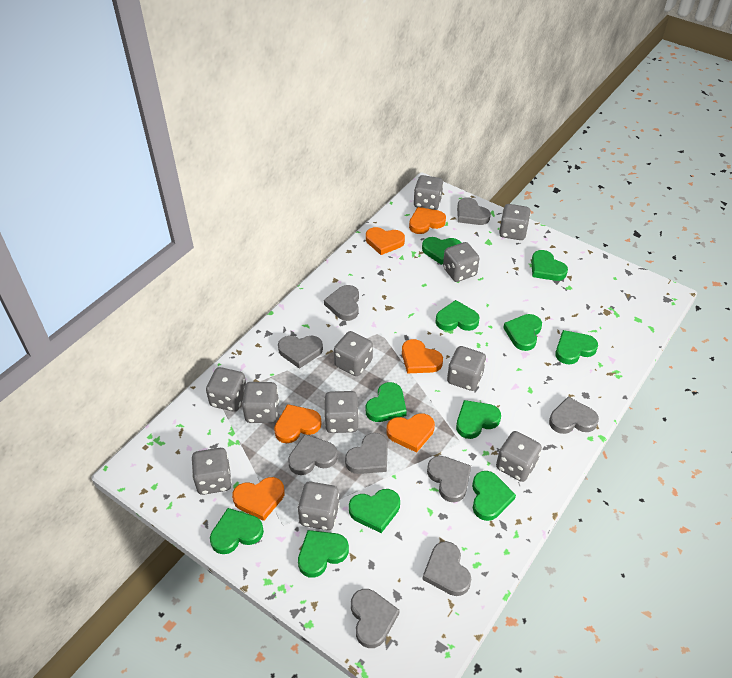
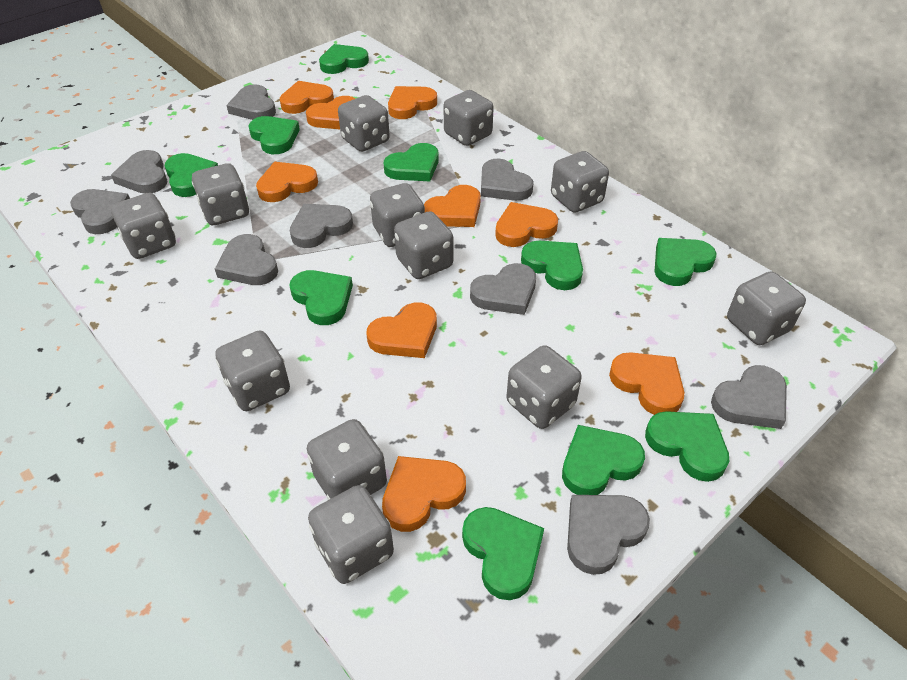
green heart: 11 -> 10
grey dice: 11 -> 12
orange heart: 6 -> 9

